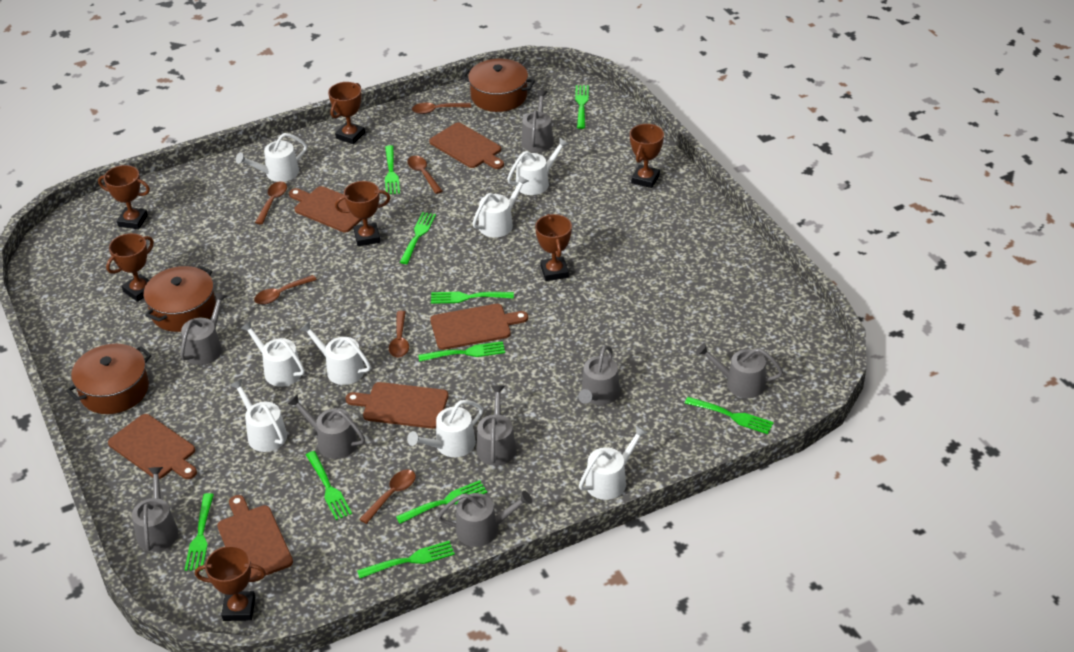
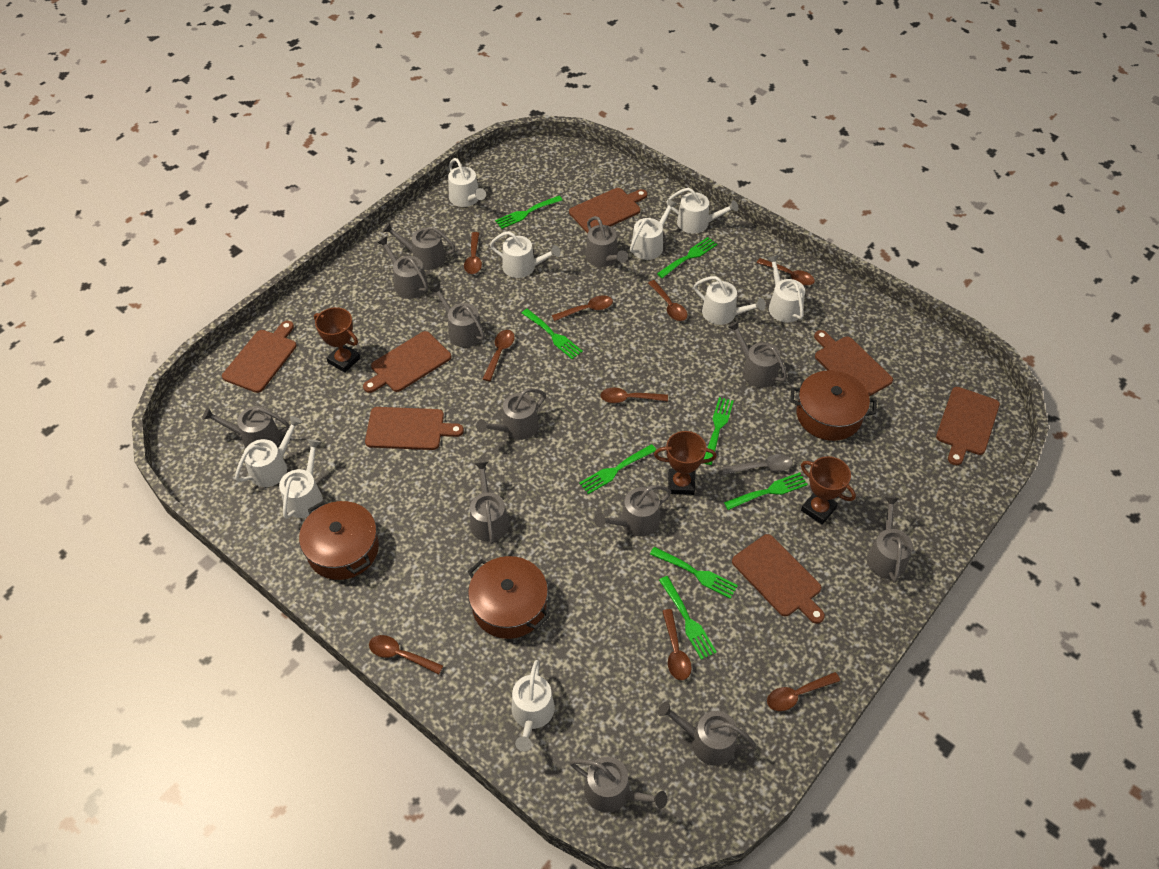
brown cutting board: 6 -> 7
brown spoon: 6 -> 9
brown trophy: 7 -> 3
green fork: 10 -> 8
grey spoon: 0 -> 1
grey watering can: 8 -> 12
white watering can: 8 -> 9

